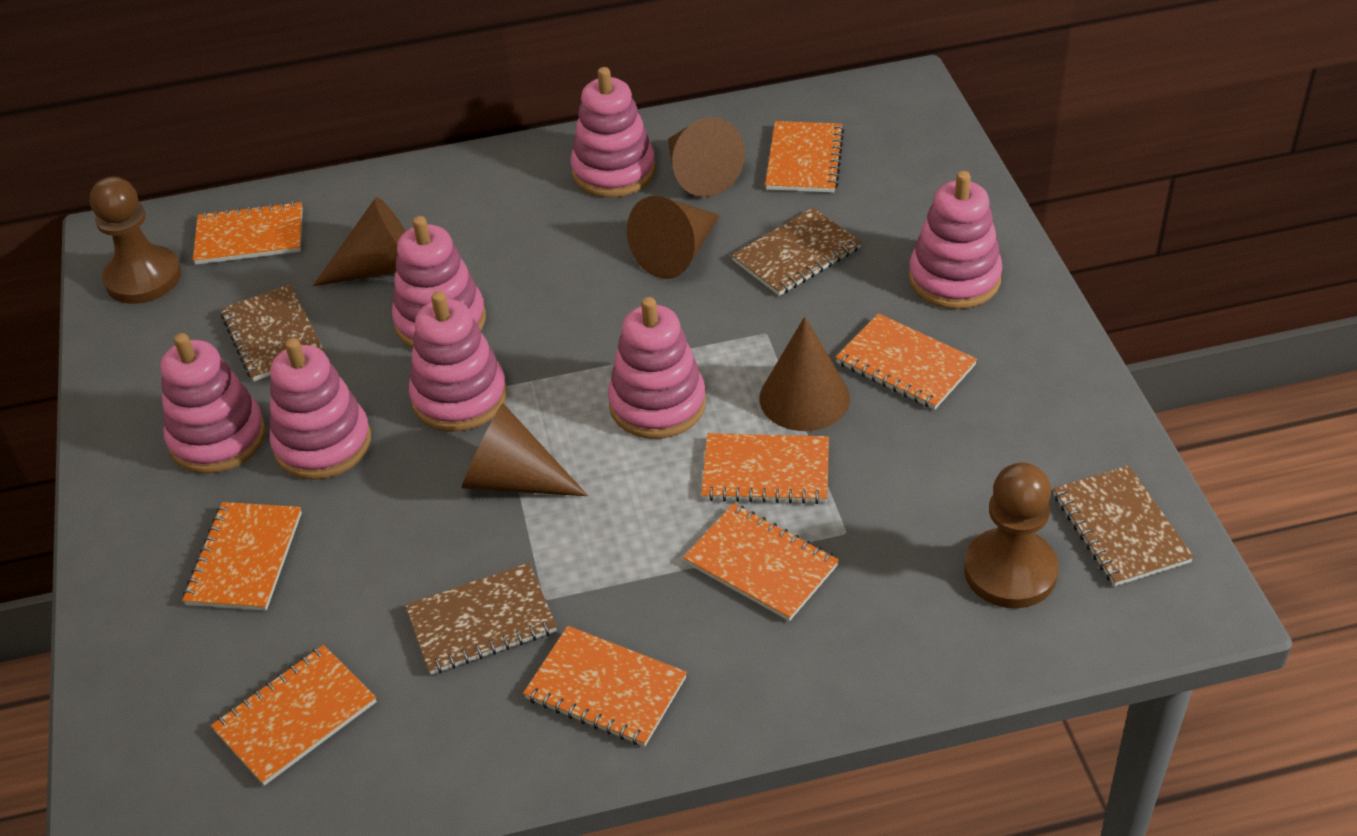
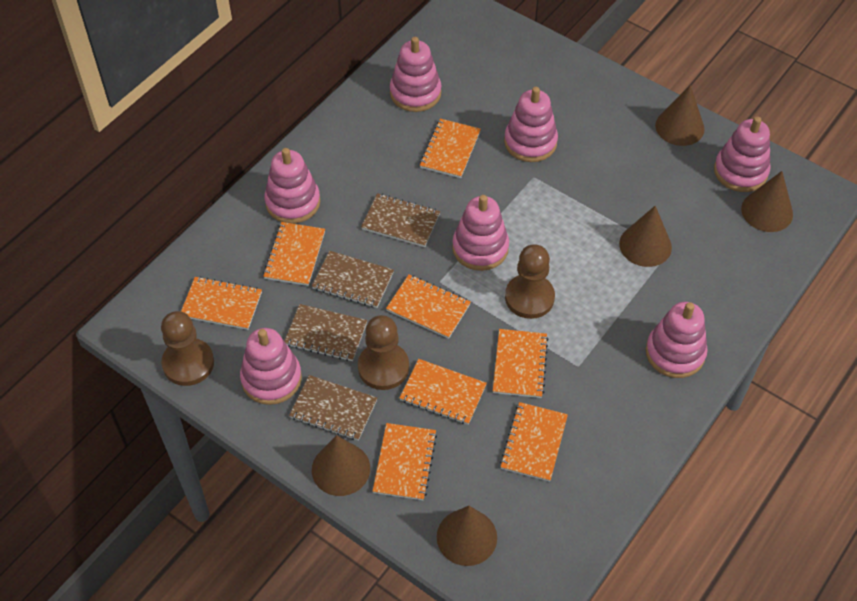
brown pawn: 2 -> 3

